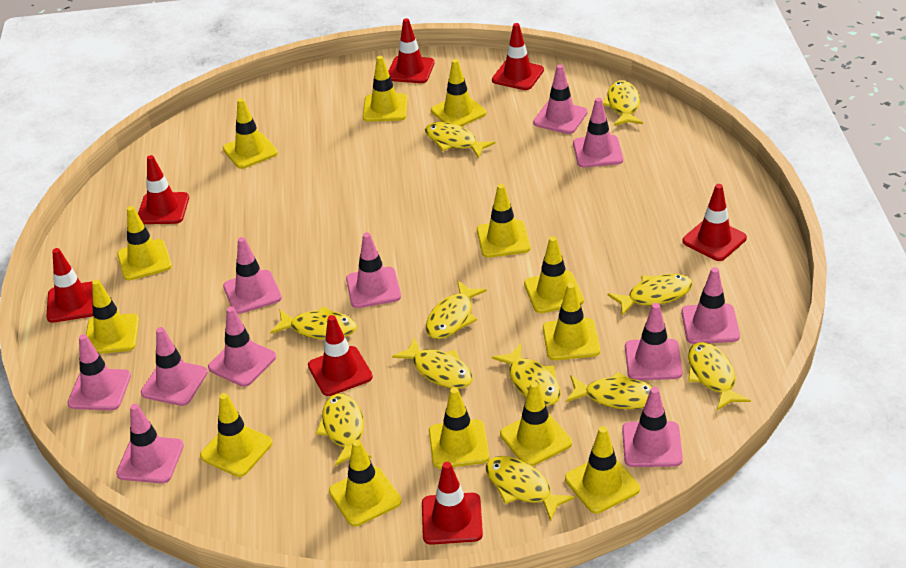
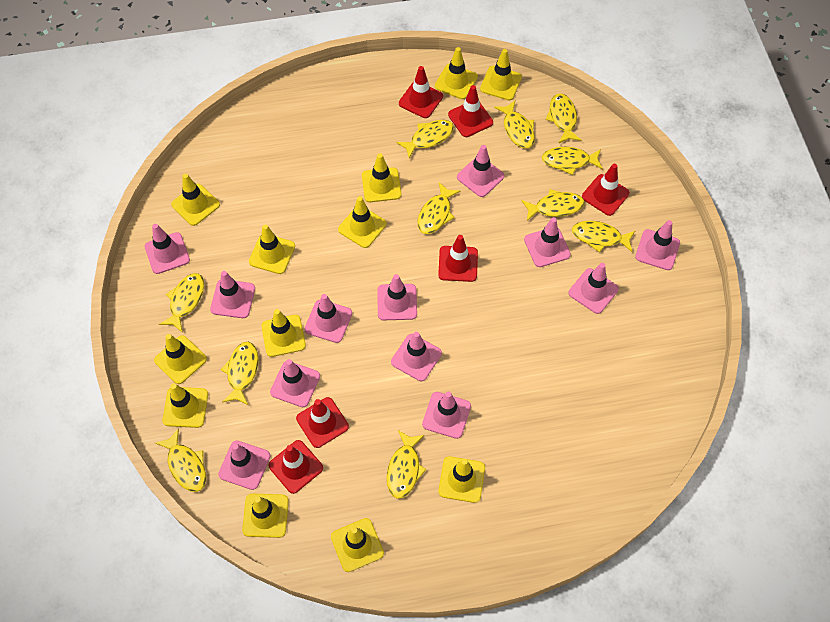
pink traffic cone: 11 -> 12
red traffic cone: 7 -> 6
yellow traffic cone: 13 -> 12

